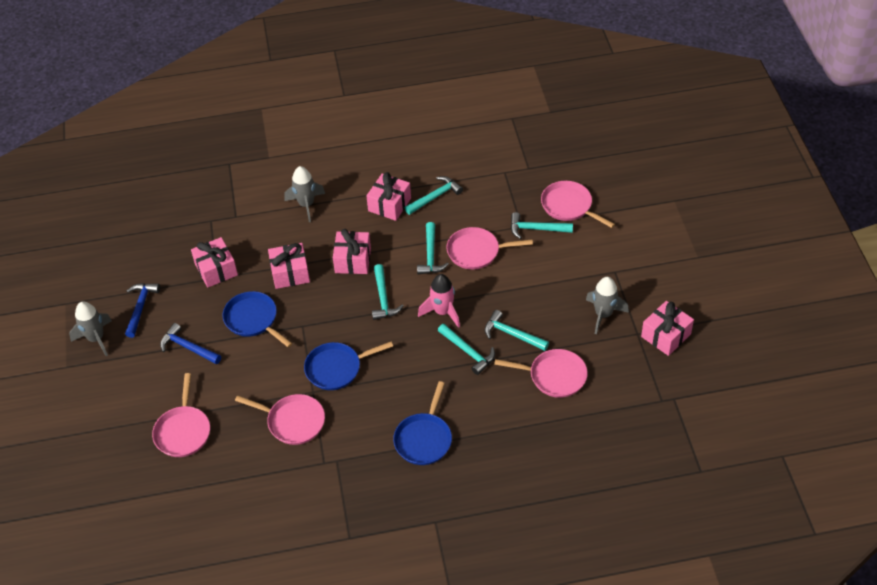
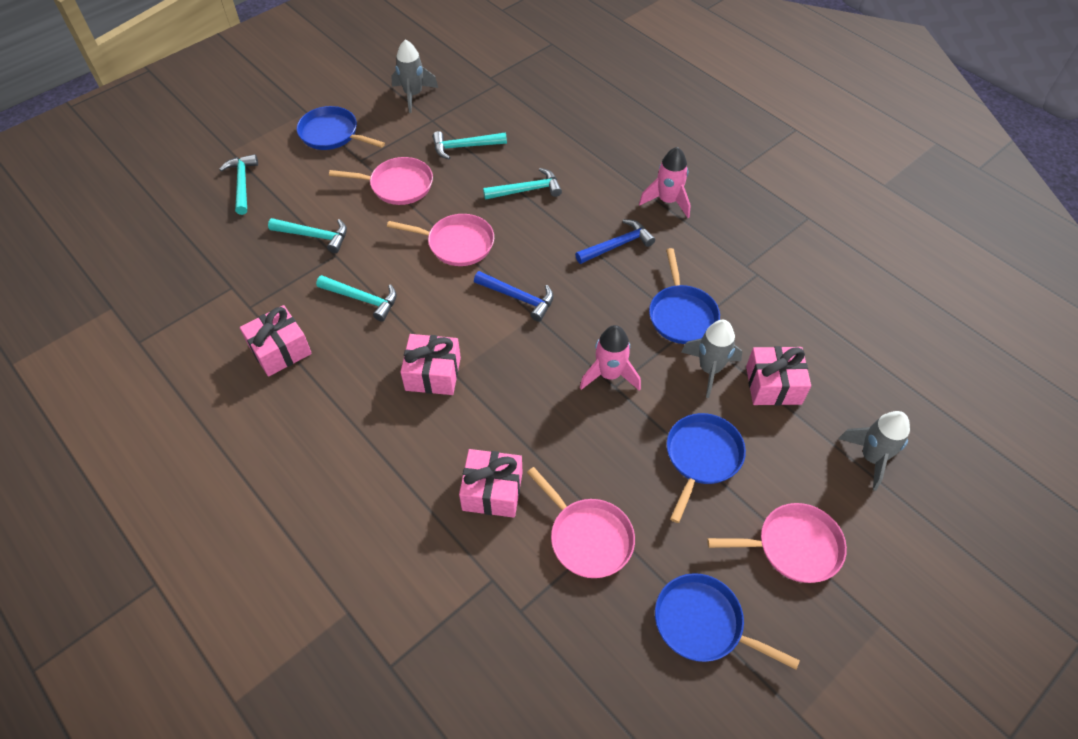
blue pan: 3 -> 4
pink gift: 5 -> 4
pink pan: 5 -> 4
pink rocket: 1 -> 2
turquoise hammer: 6 -> 5

